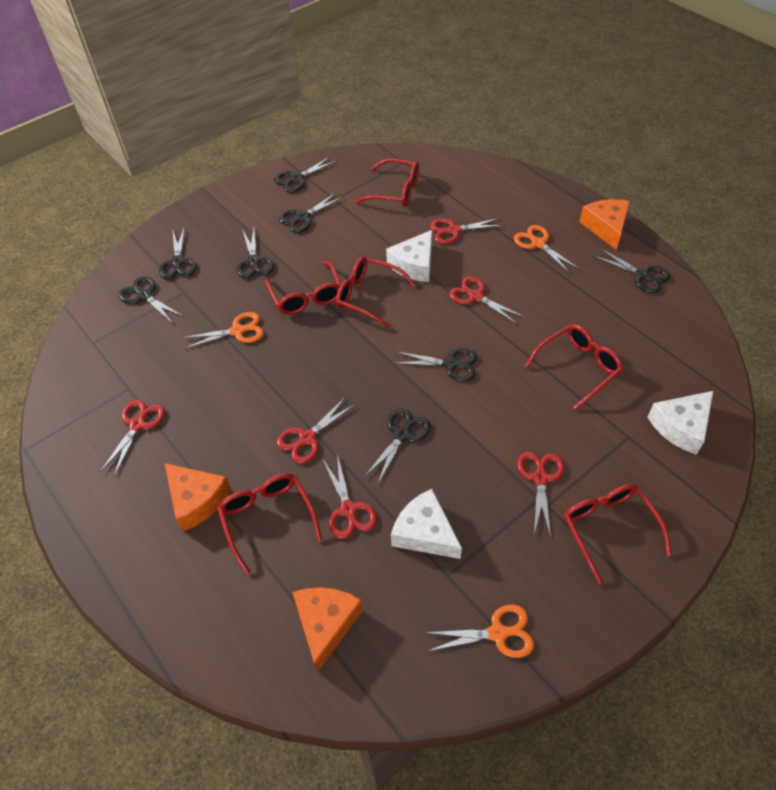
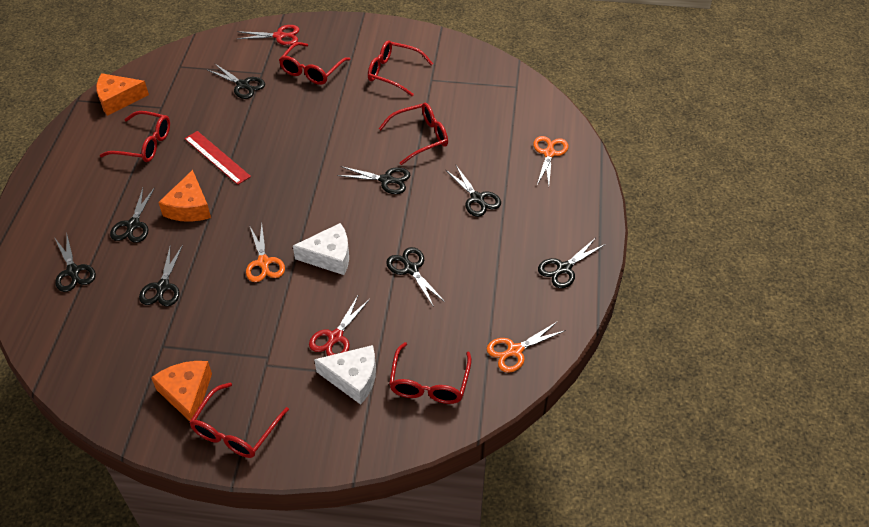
red ruler: 0 -> 1
red scissors: 6 -> 2
white cheese: 3 -> 2

